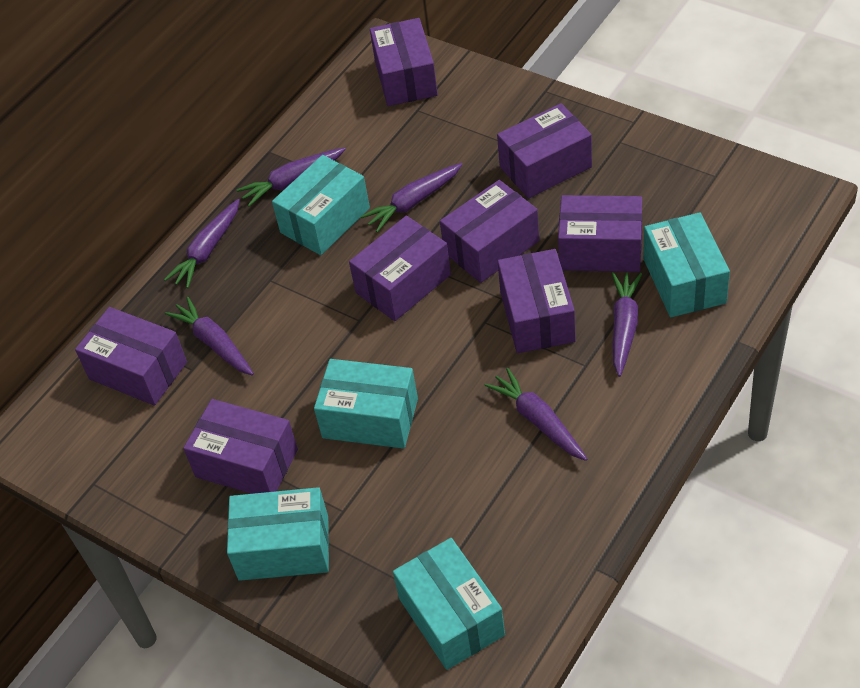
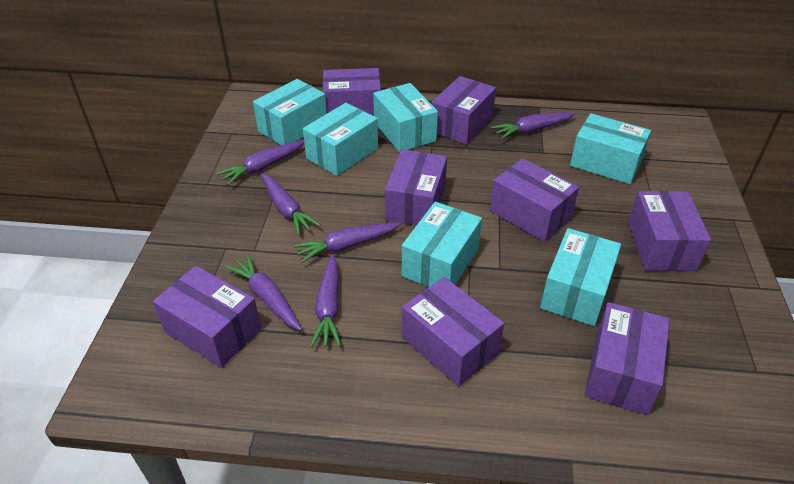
turquoise box: 5 -> 6

